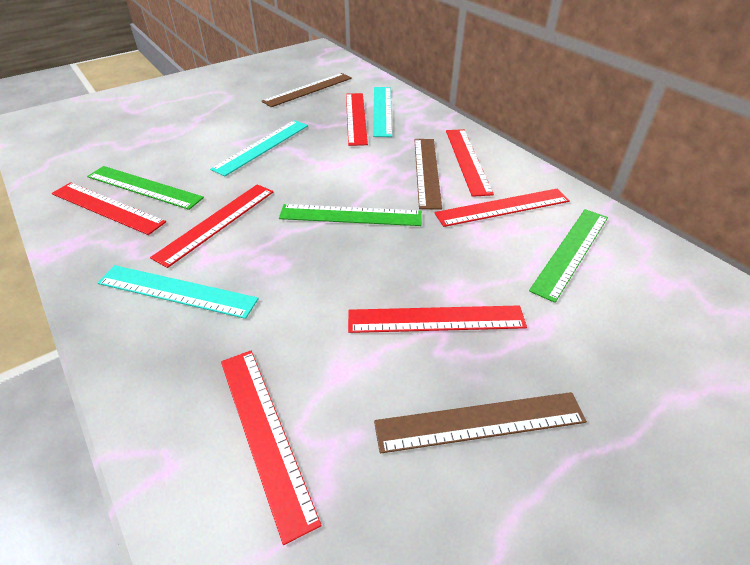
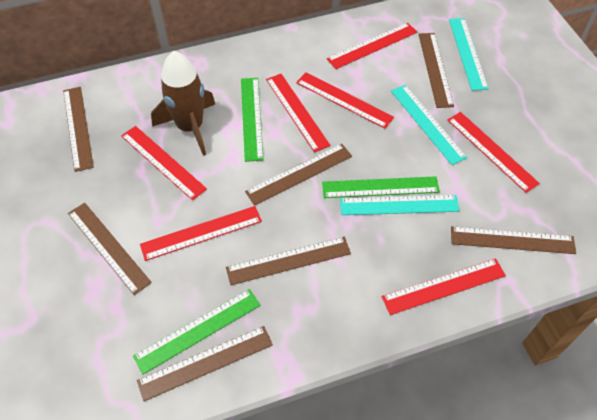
brown rocket: 0 -> 1
brown ruler: 3 -> 7

